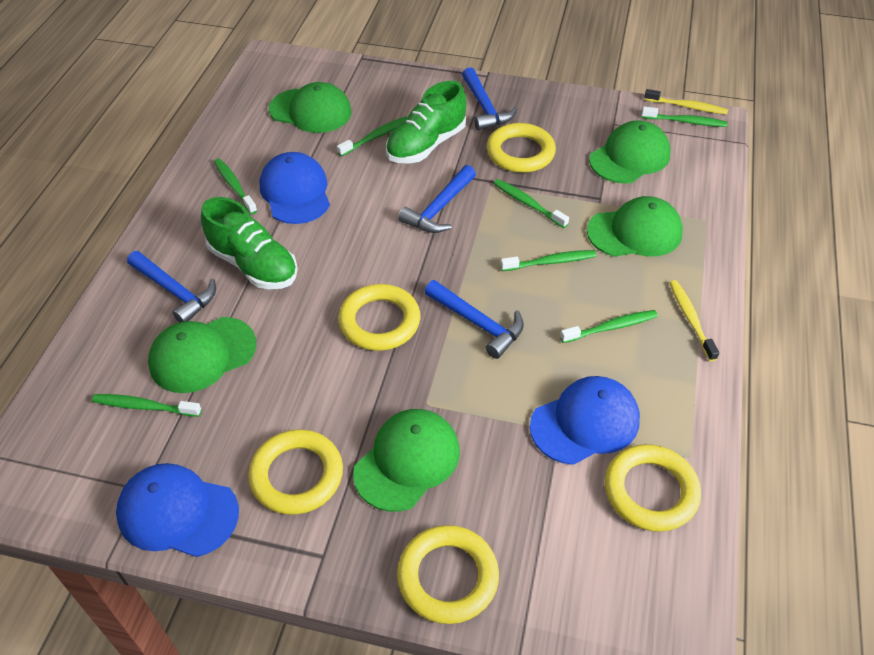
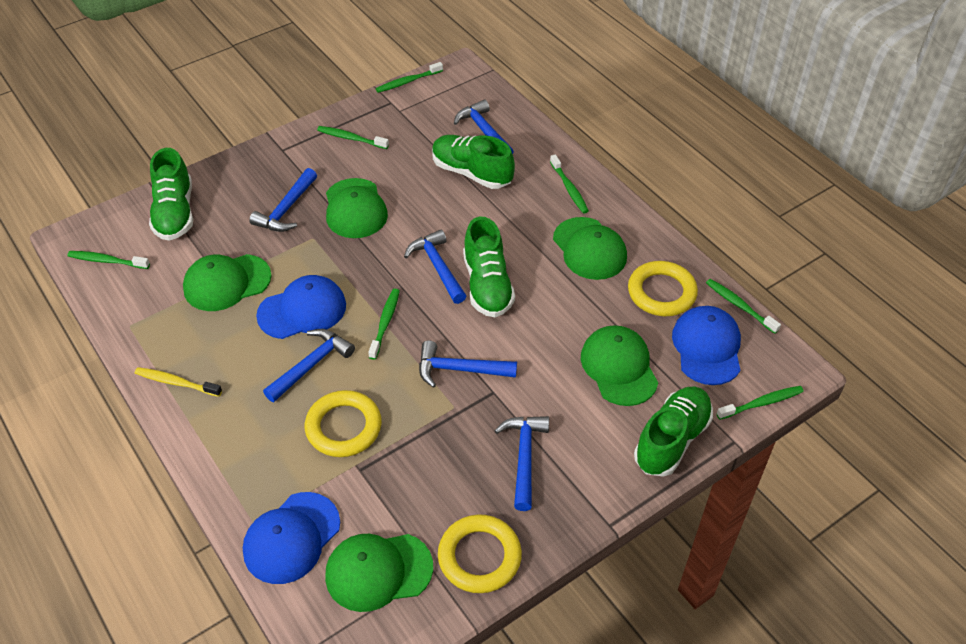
blue hammer: 4 -> 6
green shoe: 2 -> 4
yellow ring: 5 -> 3
yellow toothbrush: 2 -> 1

